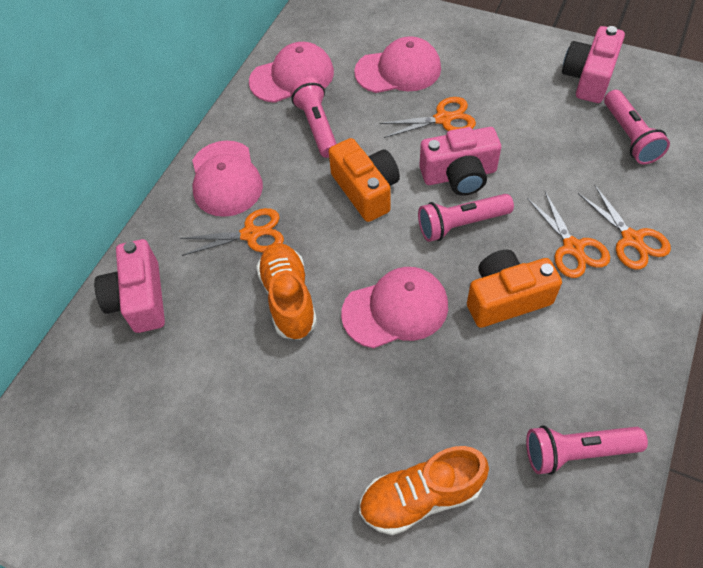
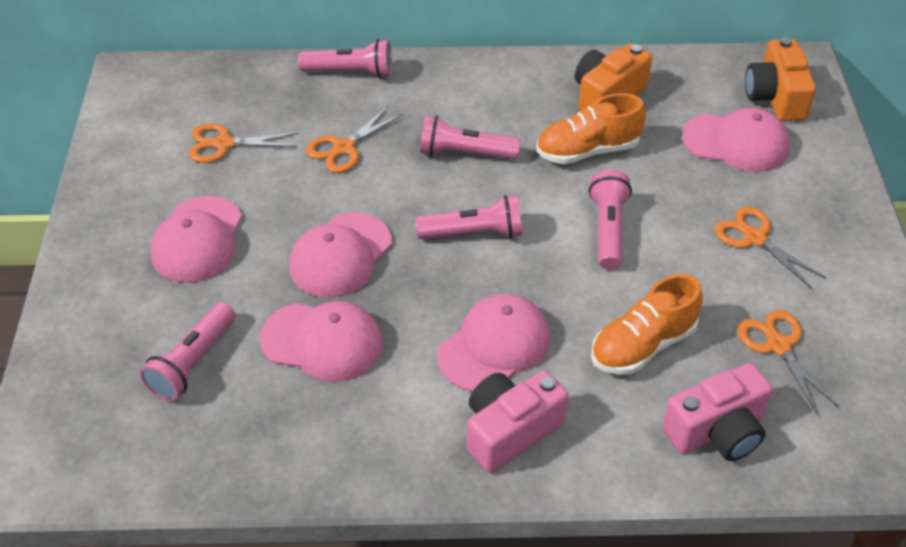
pink camera: 3 -> 2
pink cap: 4 -> 5
pink flashlight: 4 -> 5

